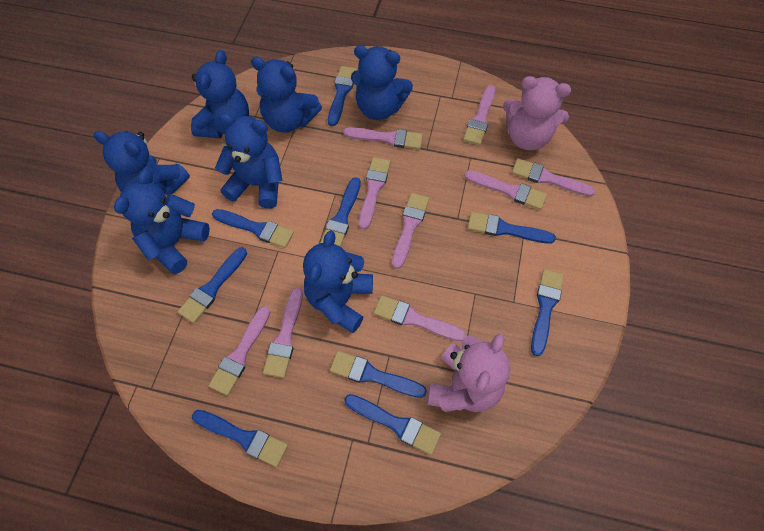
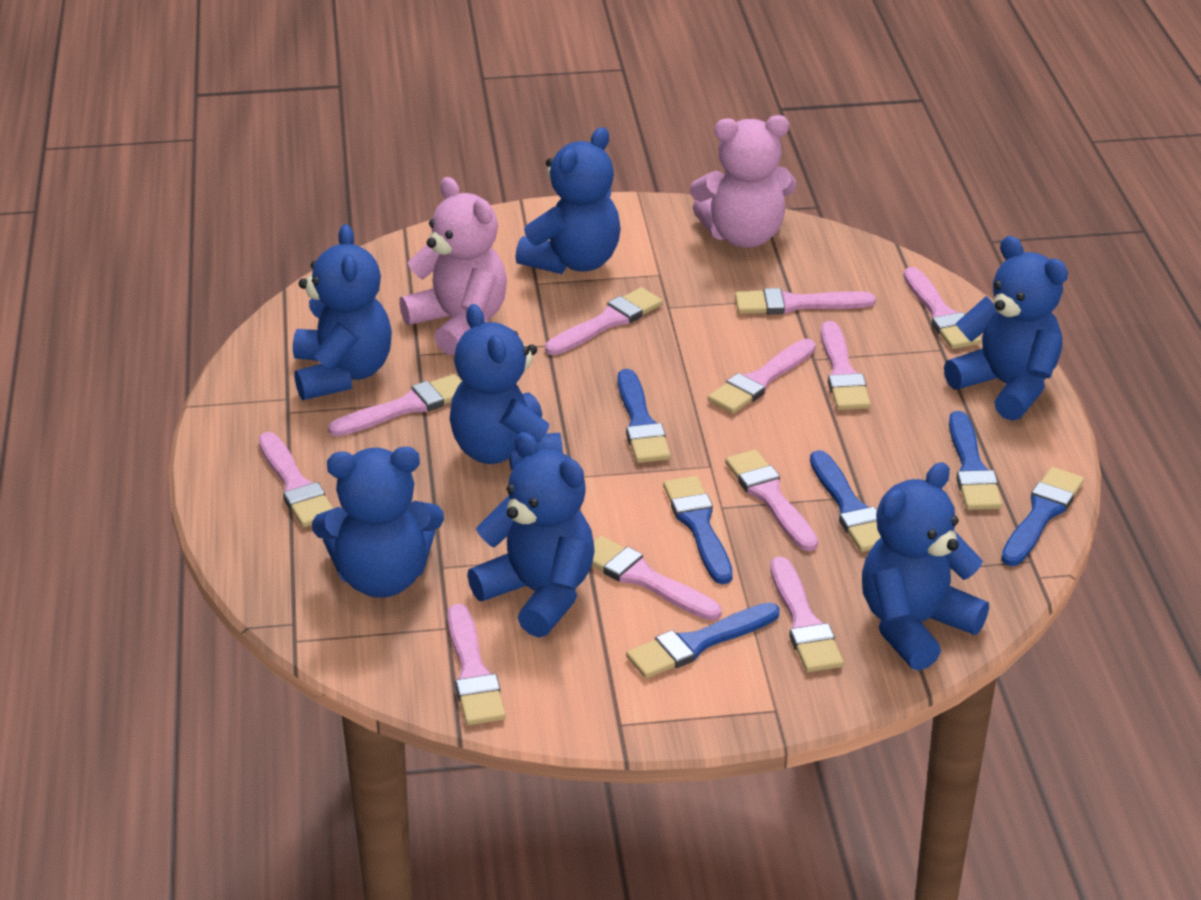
blue brush: 9 -> 6
pink brush: 9 -> 11

